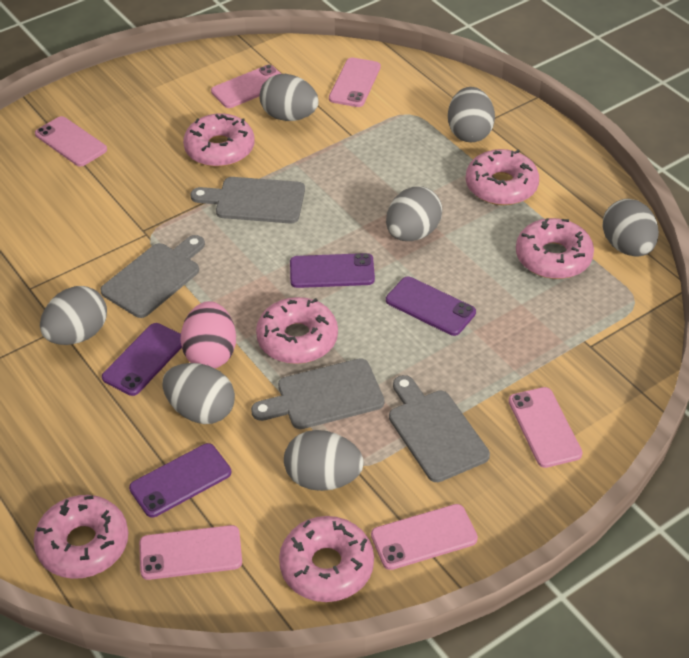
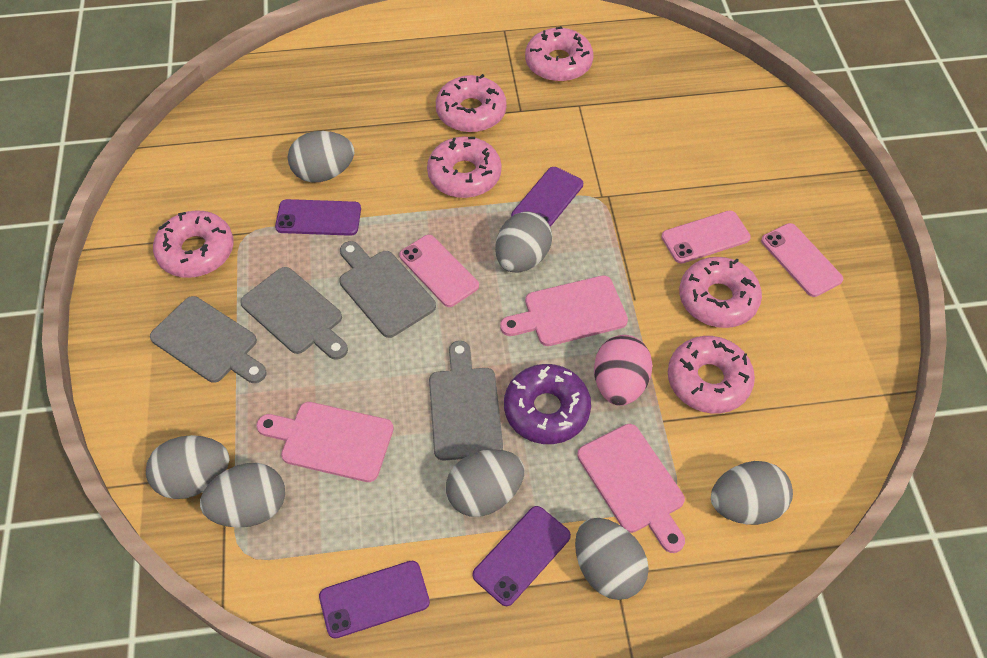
pink cutting board: 0 -> 3
pink phone: 6 -> 3
purple donut: 0 -> 1

